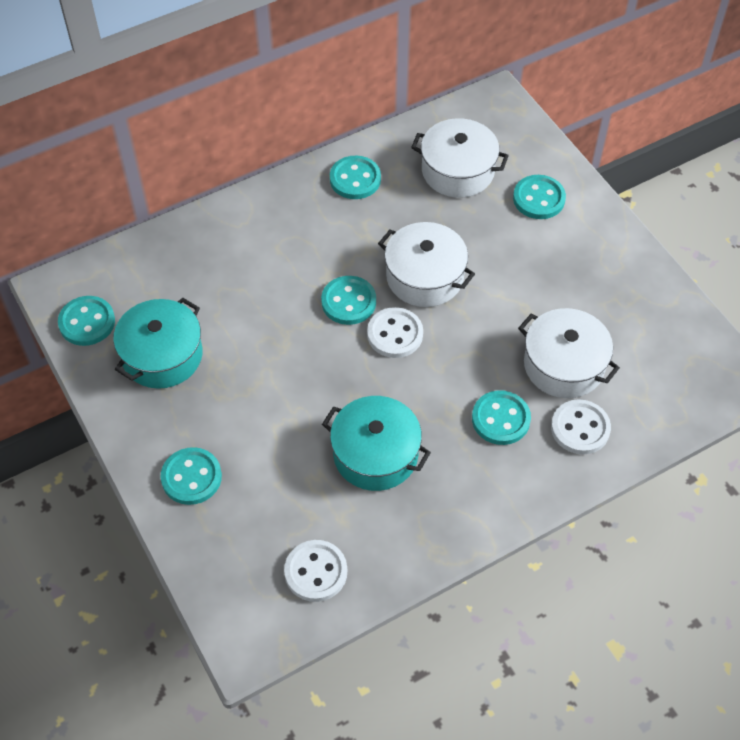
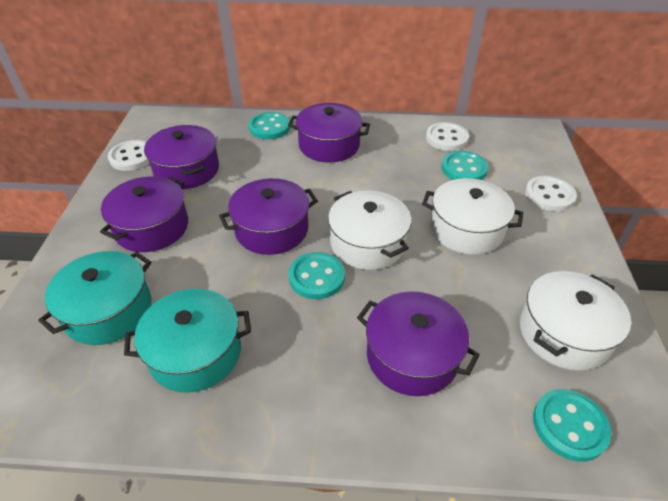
purple pot: 0 -> 5
turquoise button: 6 -> 4

